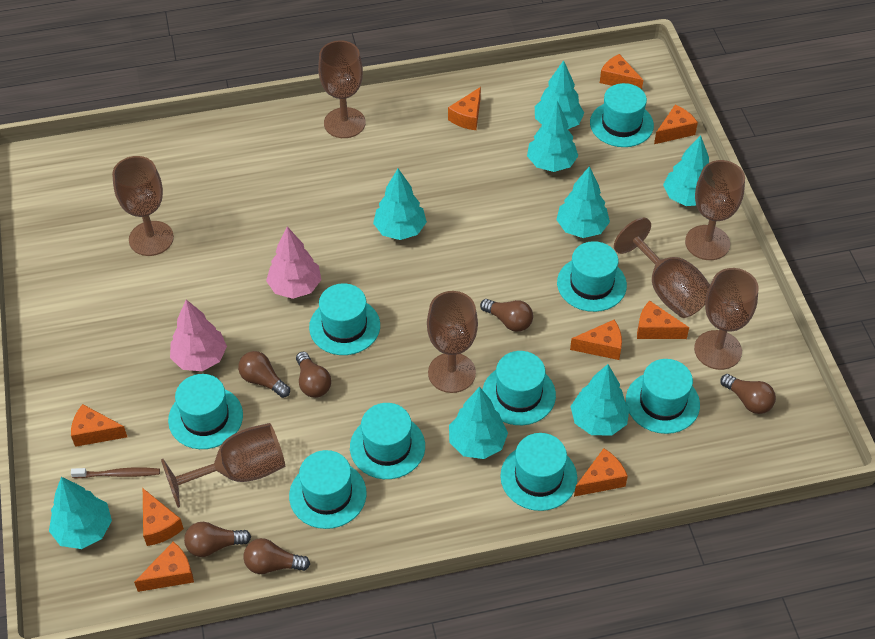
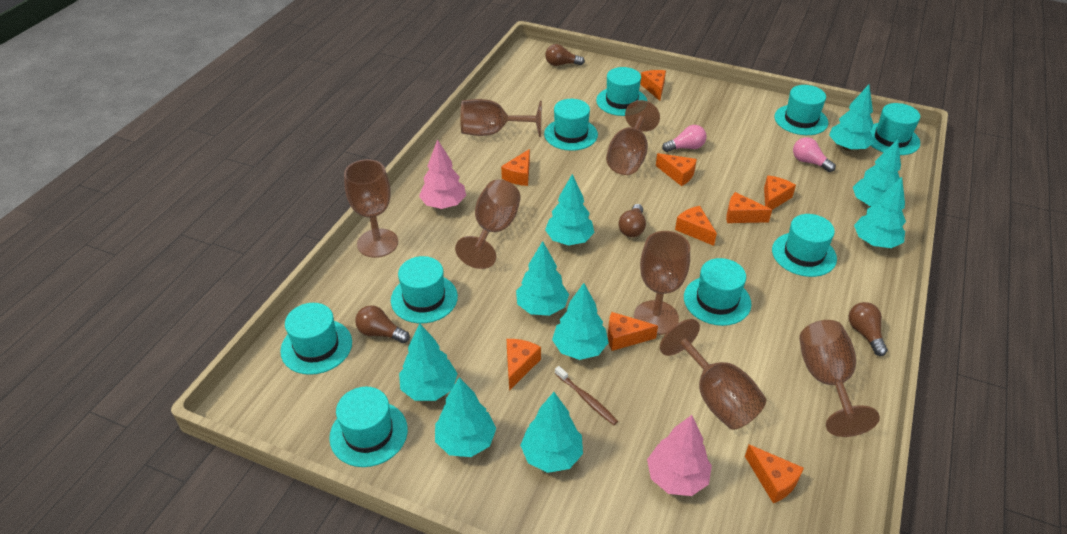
brown light bulb: 6 -> 4
pink light bulb: 0 -> 2
turquoise tree: 8 -> 9

